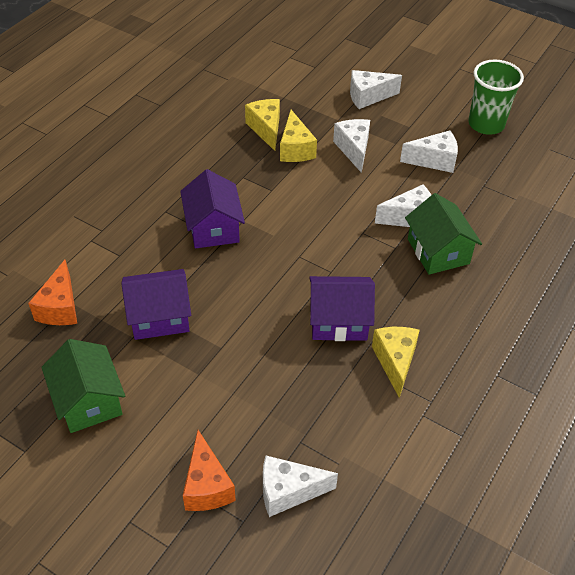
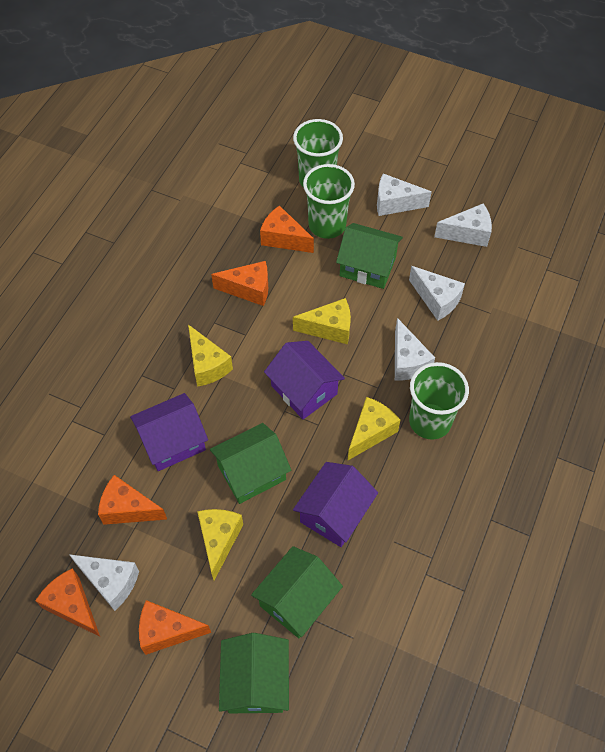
green cup: 1 -> 3
green house: 2 -> 4
orange cheese: 2 -> 5
yellow cheese: 3 -> 4

